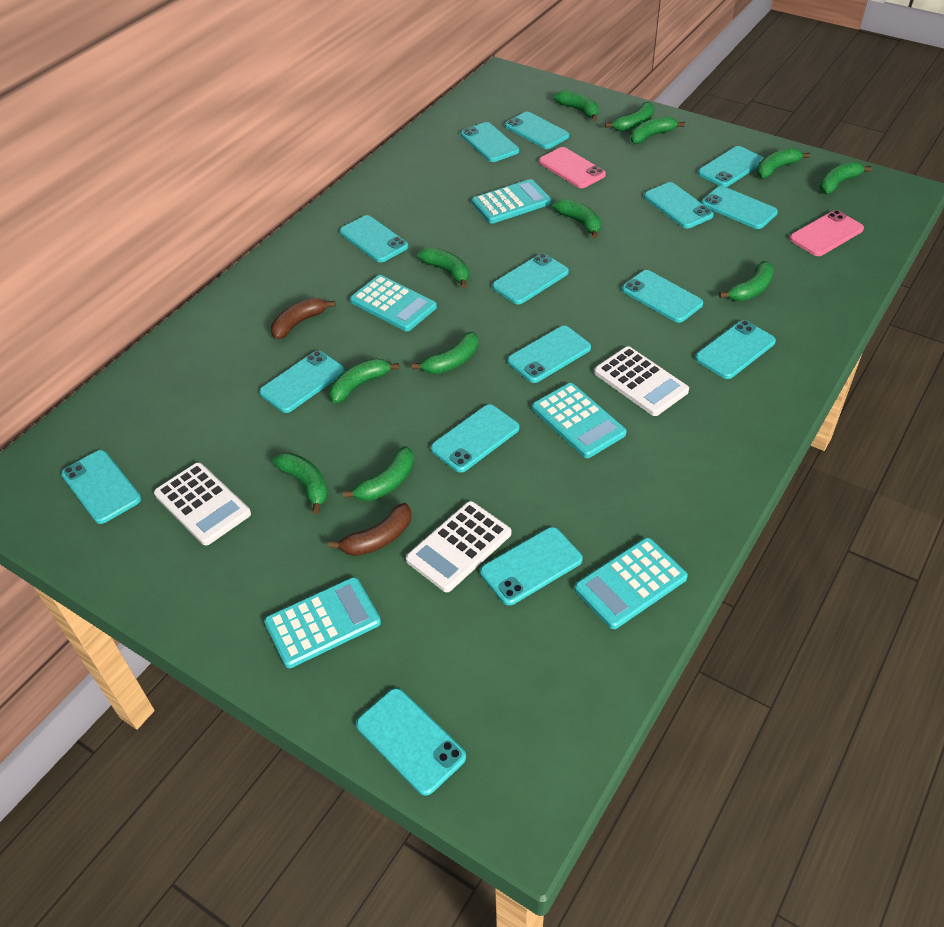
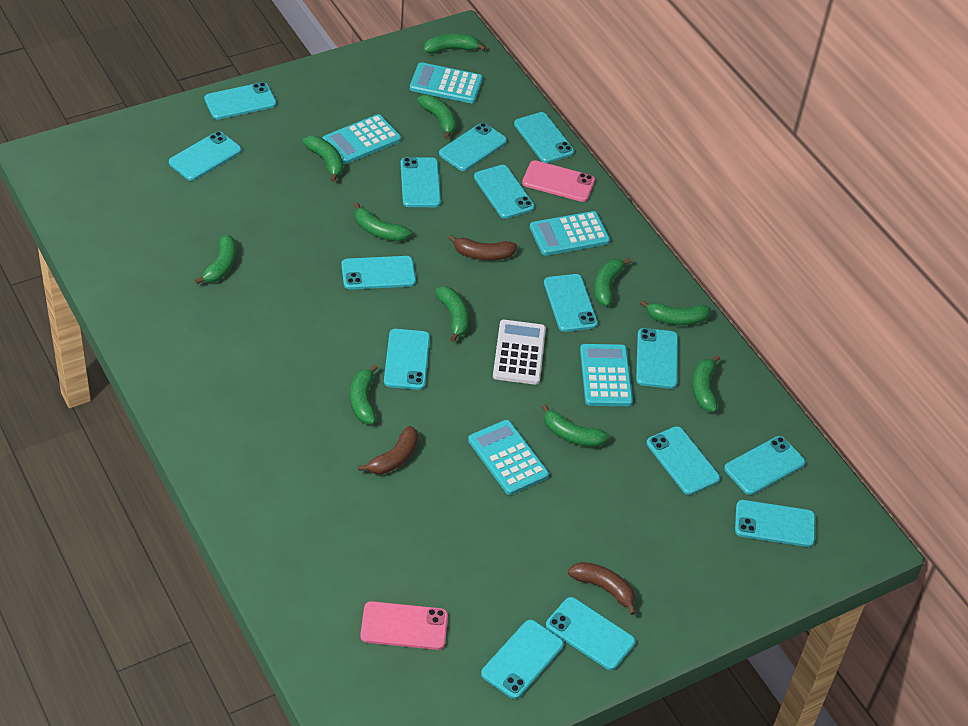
brown banana: 2 -> 3
green banana: 12 -> 11
white calculator: 3 -> 1

